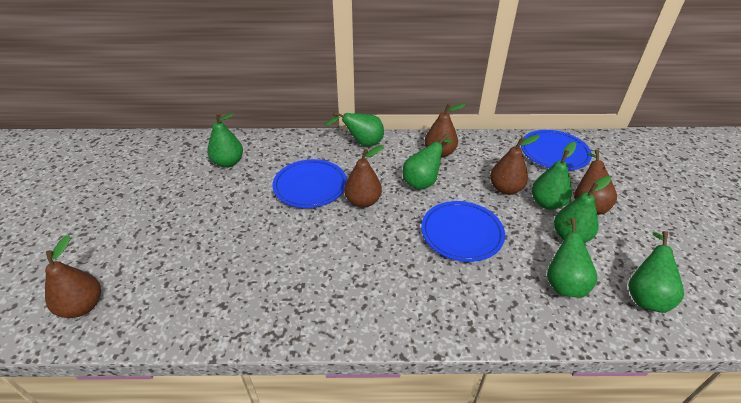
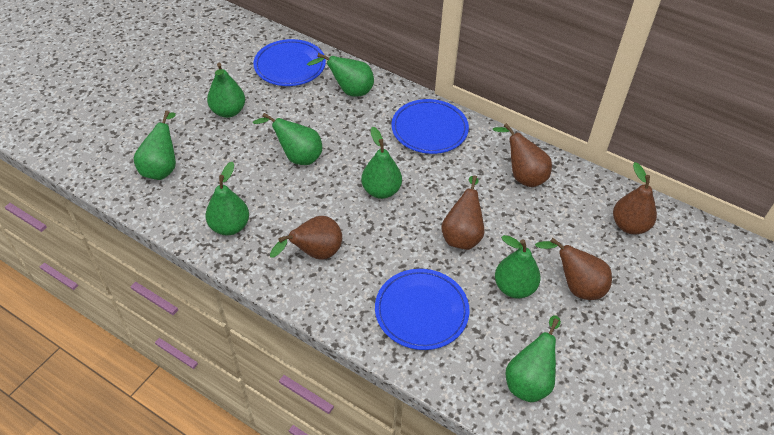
green pear: 7 -> 8

